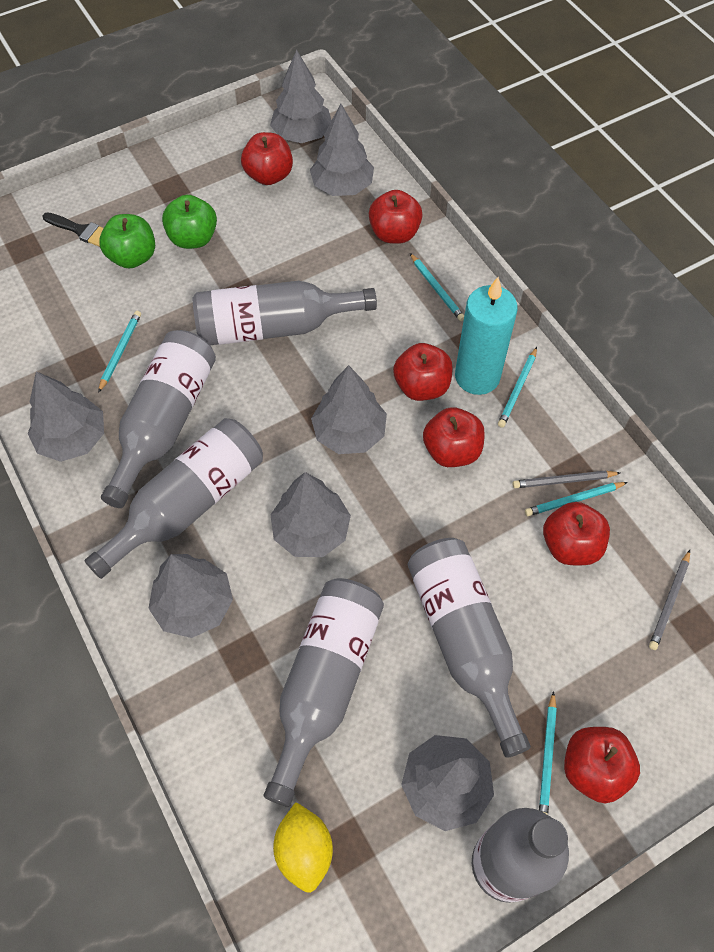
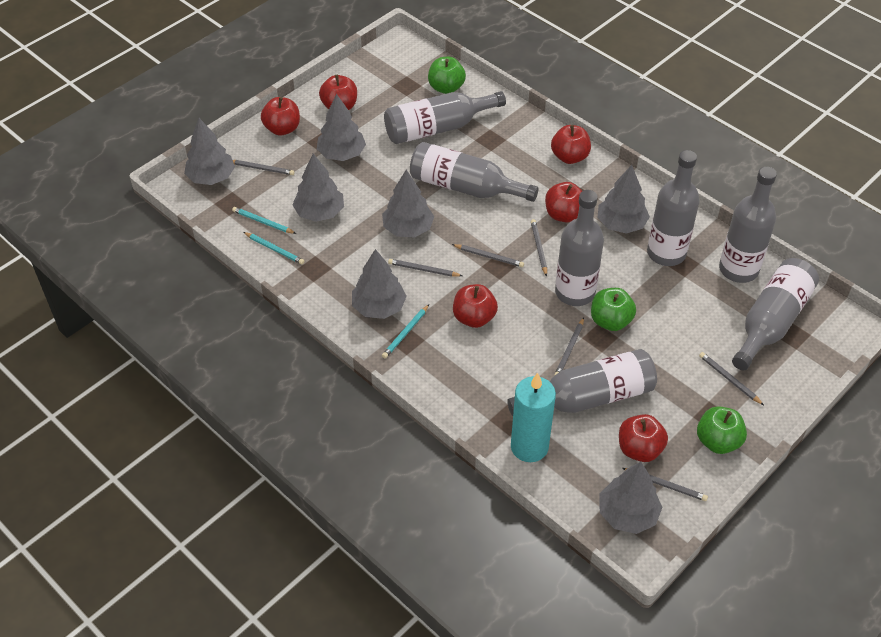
black brush: 1 -> 0
green apple: 2 -> 3
grey bottle: 6 -> 7
grey pencil: 2 -> 7
turquoise pencil: 5 -> 3
yellow lemon: 1 -> 0

